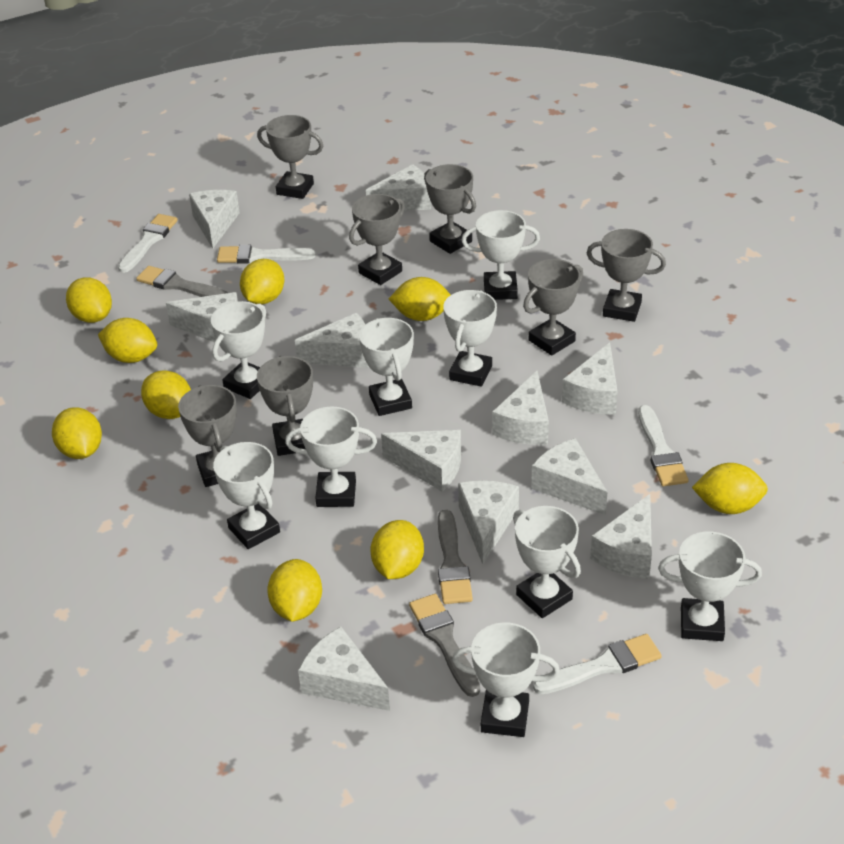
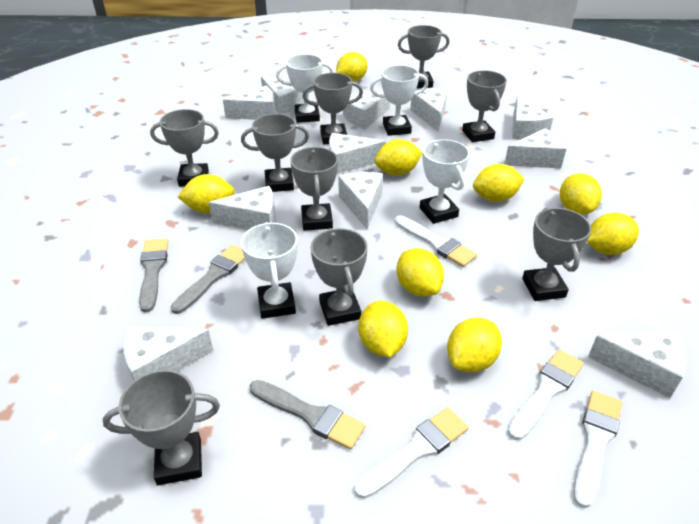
grey trophy: 7 -> 9
white trophy: 9 -> 4

